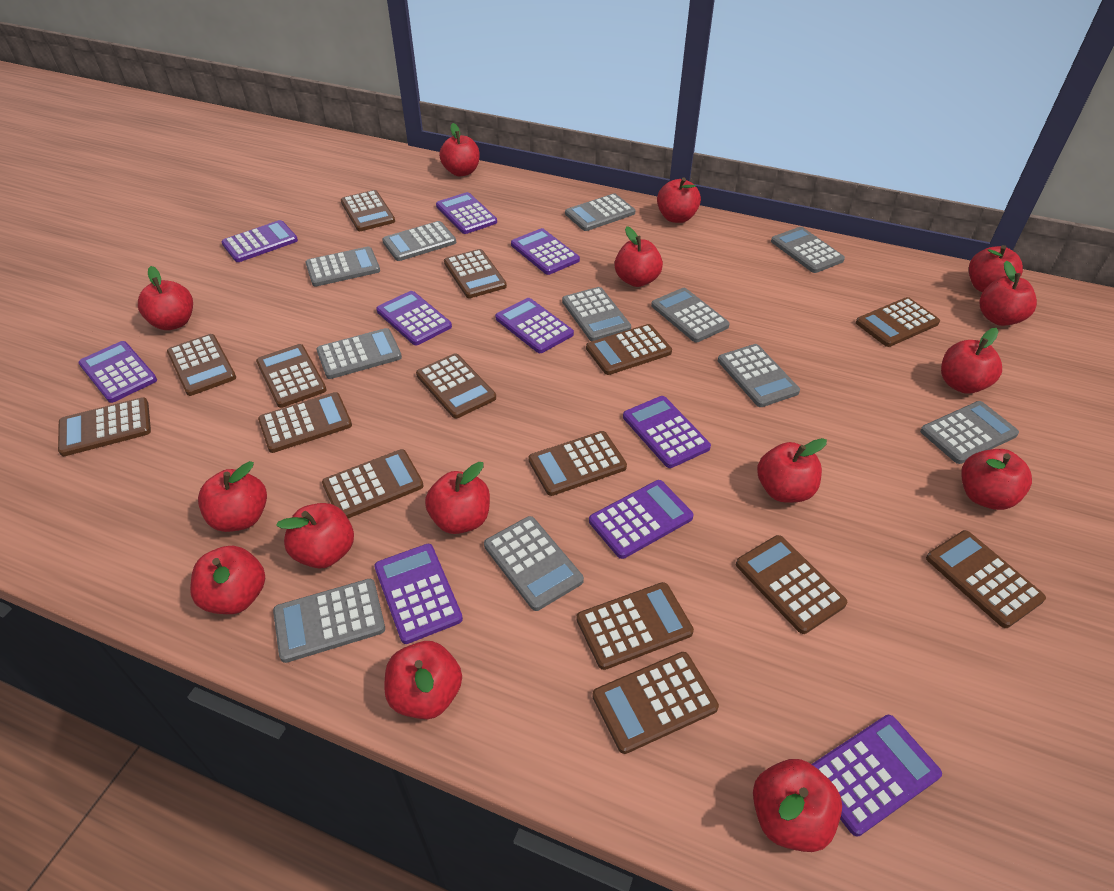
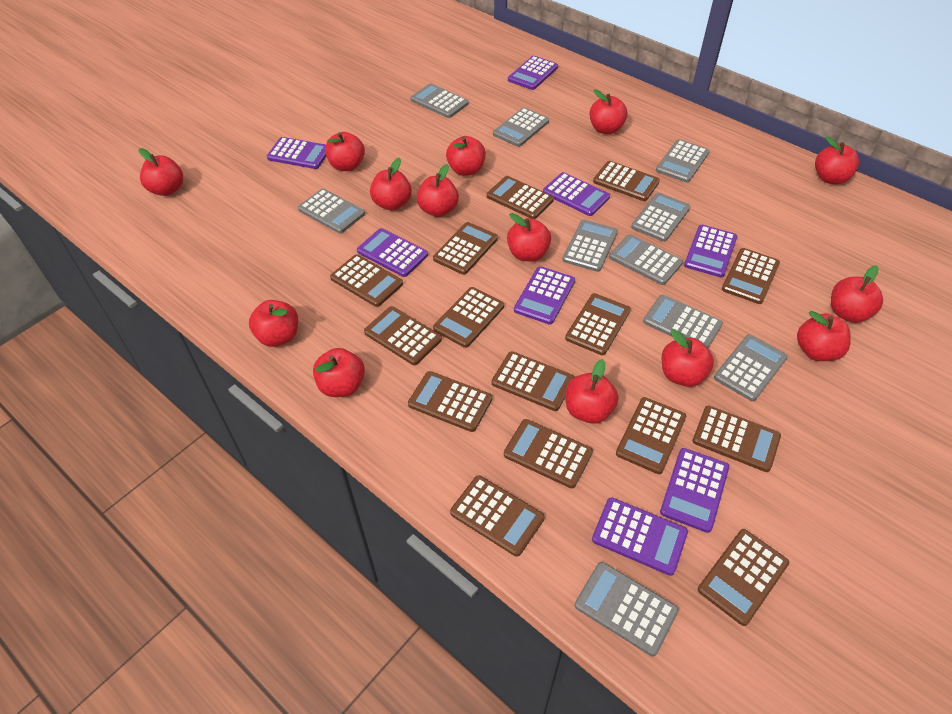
grey calculator: 11 -> 10
purple calculator: 10 -> 8
red apple: 15 -> 14

